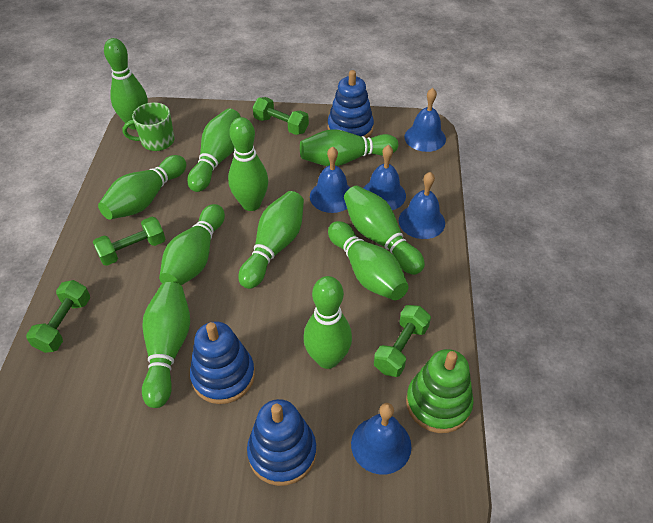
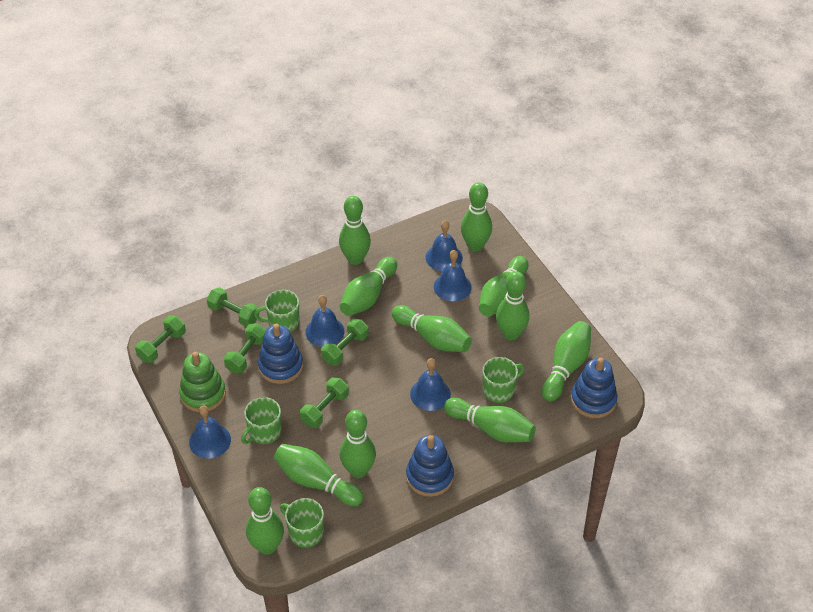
green dumbbell: 4 -> 5
green mug: 1 -> 4

